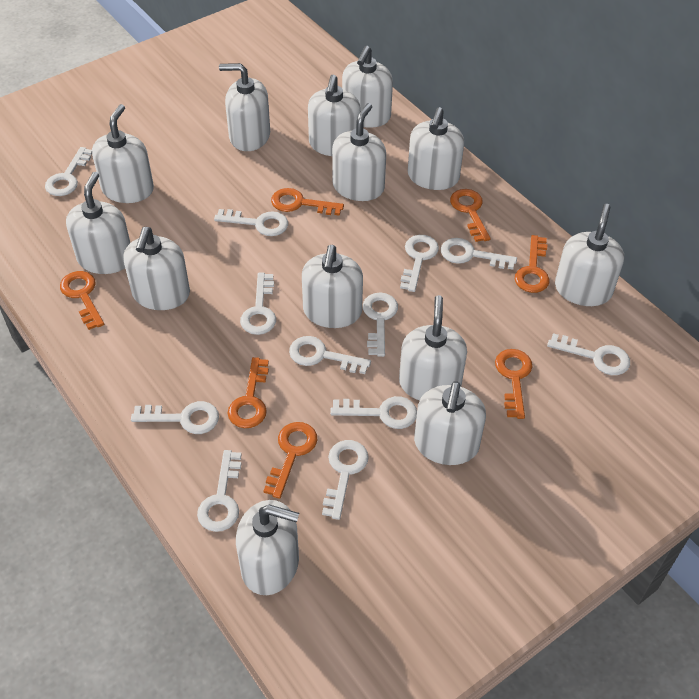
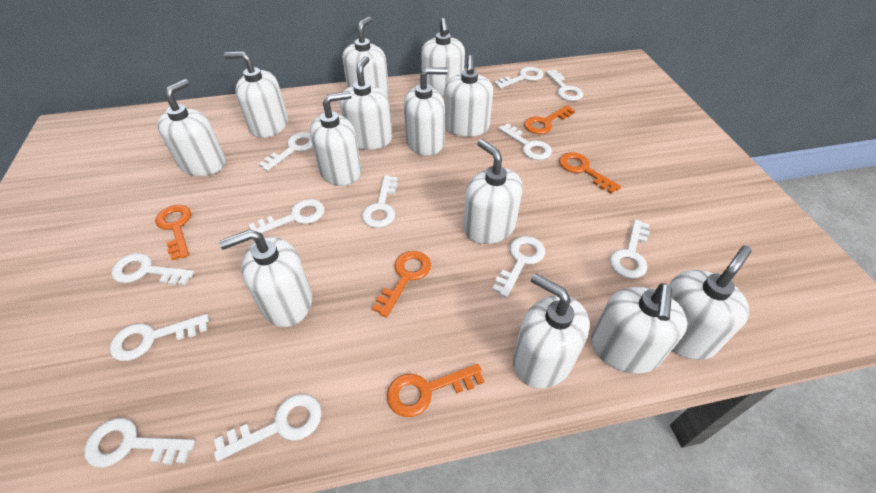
orange key: 7 -> 5

